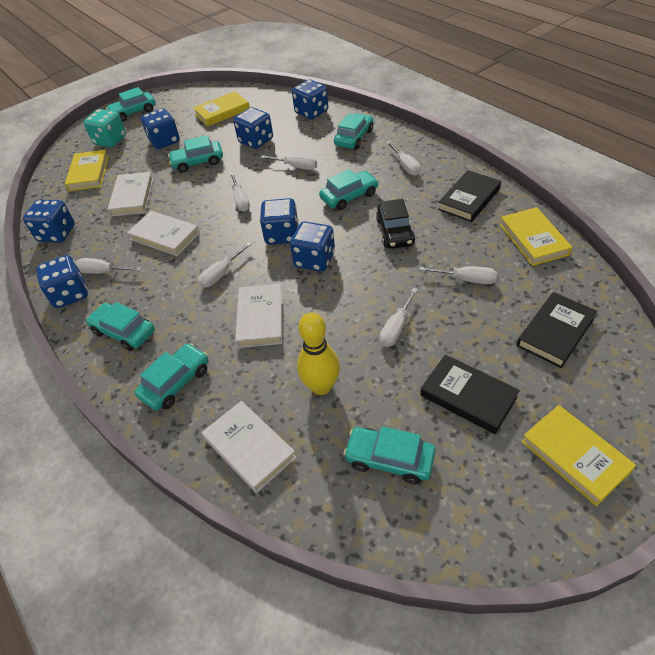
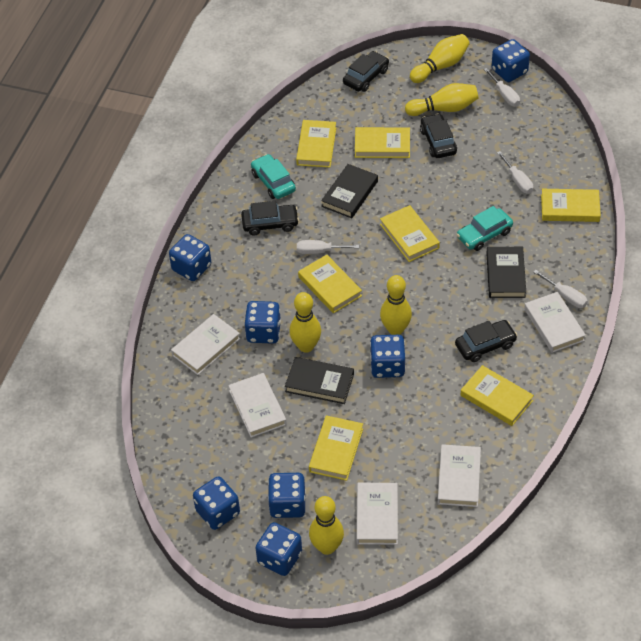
black car: 1 -> 4
turquoise car: 7 -> 2
turquoise dice: 1 -> 0
white book: 4 -> 5
white screwdriver: 7 -> 4
yellow book: 4 -> 7
yellow bowling pin: 1 -> 5

